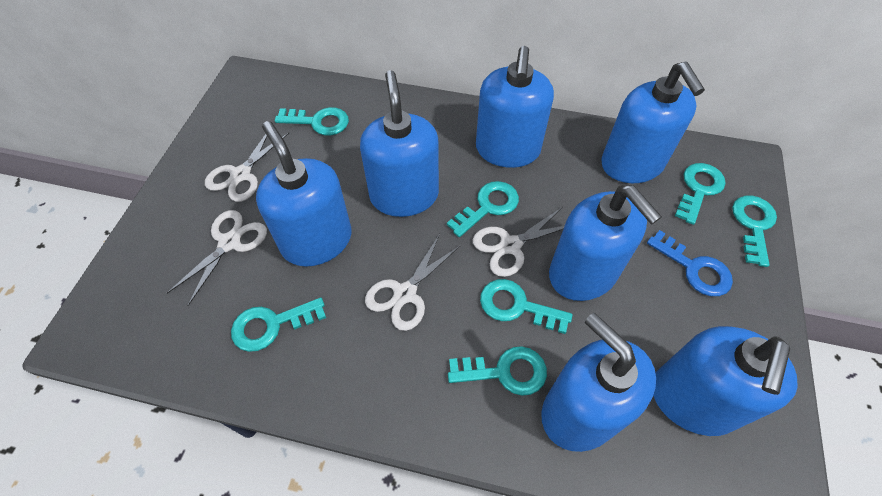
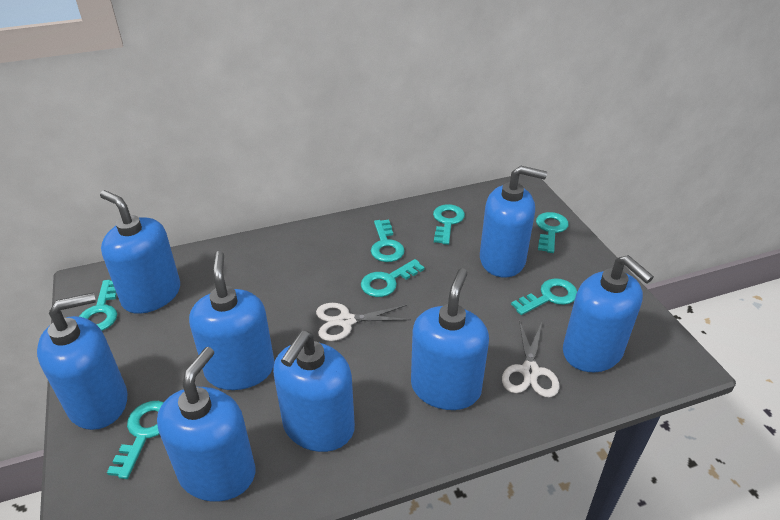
blue key: 1 -> 0
blue soap dispenser: 7 -> 8
white scissors: 4 -> 2

